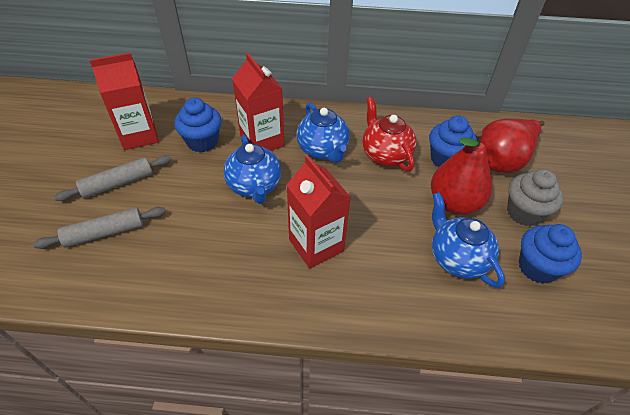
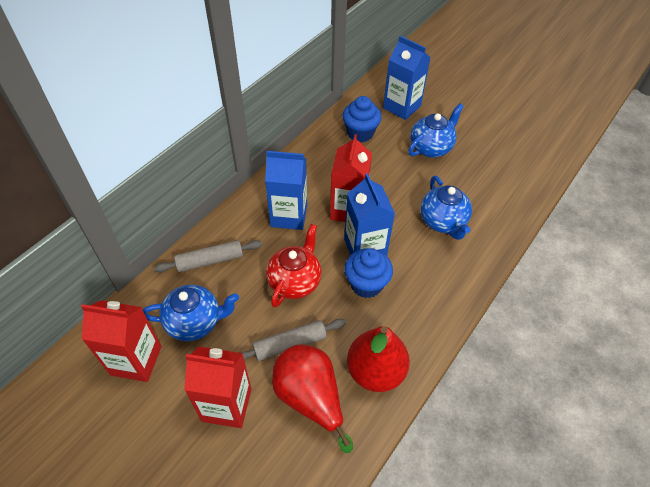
blue carton: 0 -> 3
blue cupcake: 3 -> 2
grey cupcake: 1 -> 0

